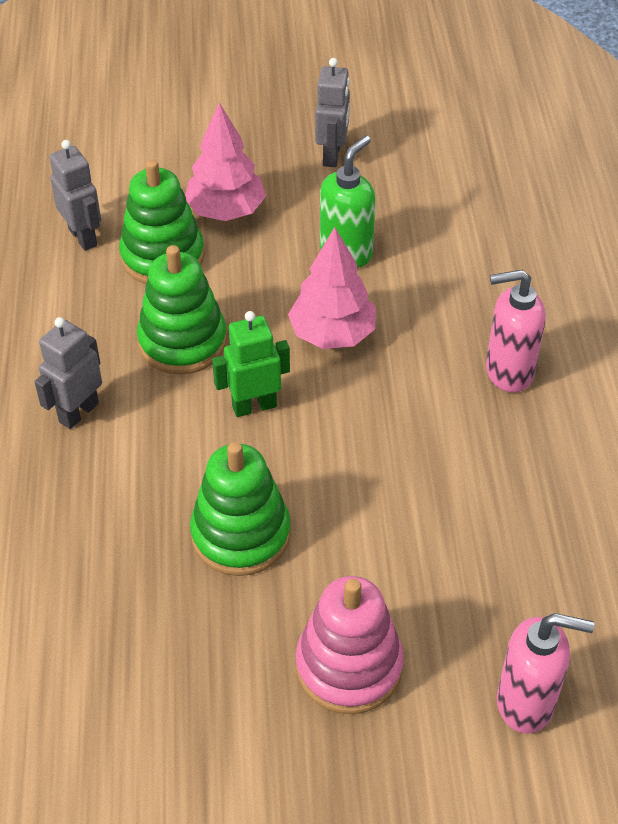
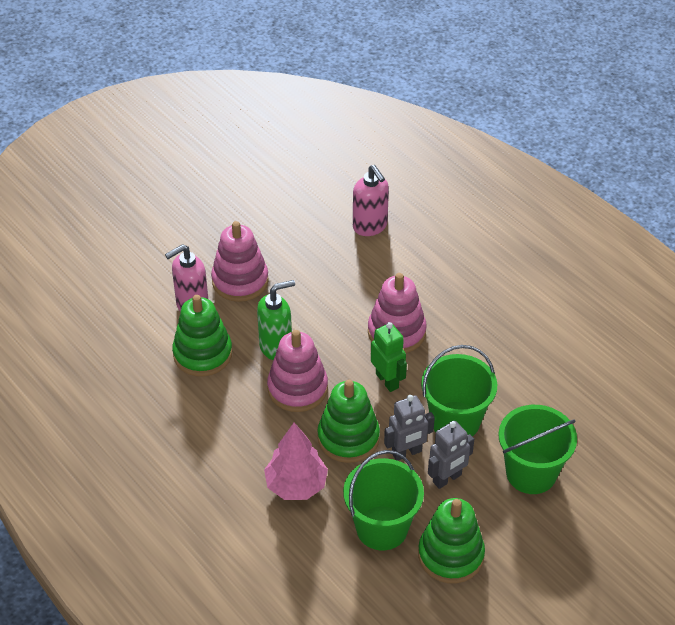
green bucket: 0 -> 3
grey robot: 3 -> 2
pink stacking toy: 1 -> 3
pink tree: 2 -> 1

